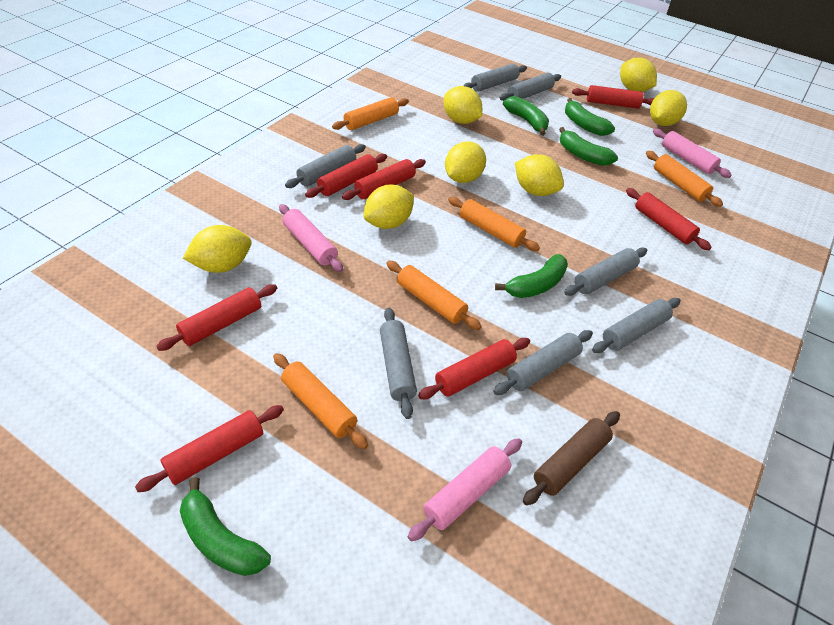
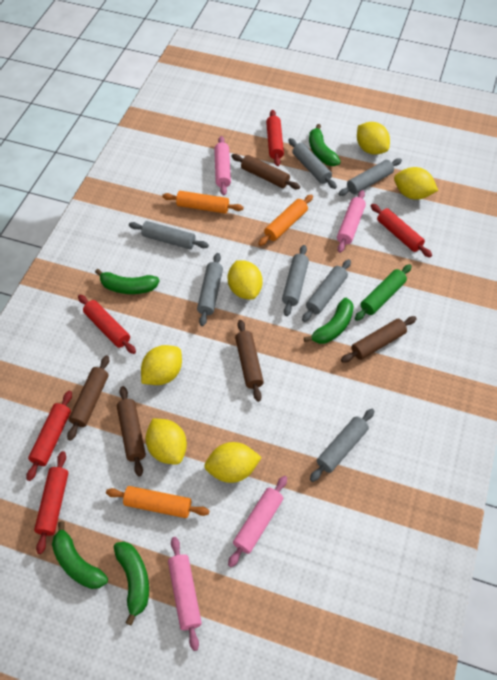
brown rolling pin: 1 -> 5
green rolling pin: 0 -> 1
orange rolling pin: 5 -> 3
pink rolling pin: 3 -> 4
red rolling pin: 7 -> 5
yellow lemon: 7 -> 6

